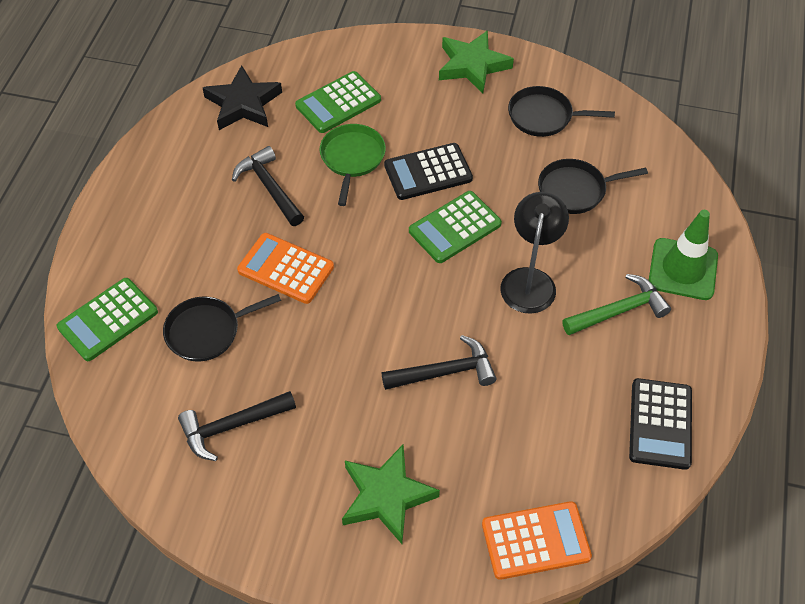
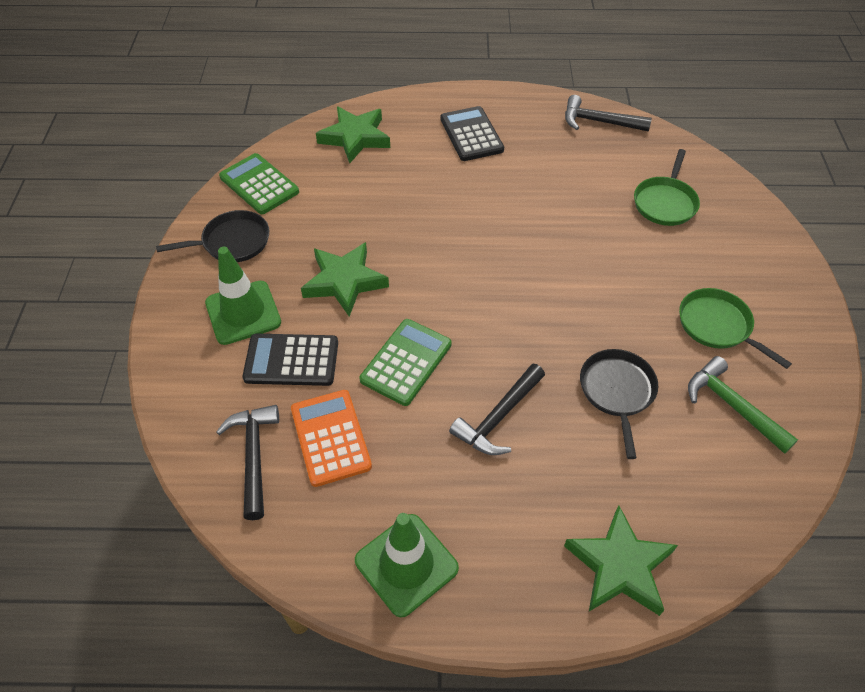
black lamp: 1 -> 0
black pan: 3 -> 2
black star: 1 -> 0
green calculator: 3 -> 2
green pan: 1 -> 2
green star: 2 -> 3
green traffic cone: 1 -> 2
orange calculator: 2 -> 1

